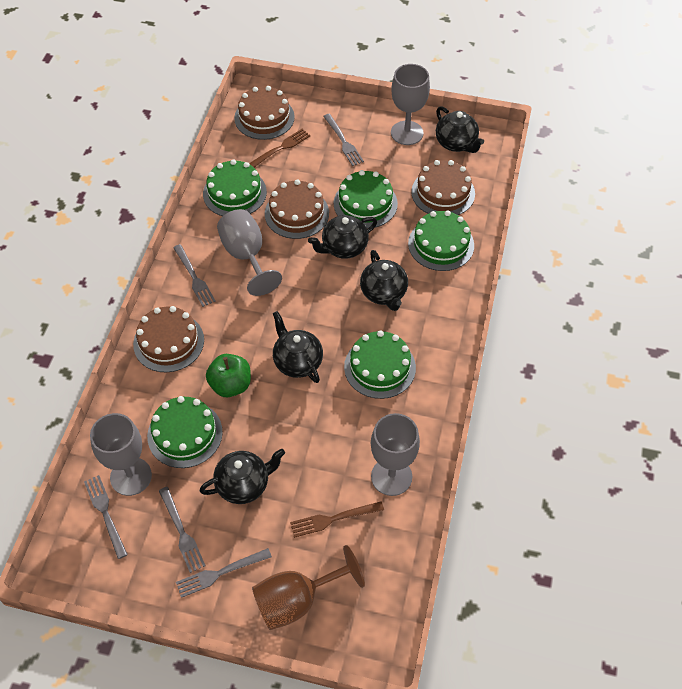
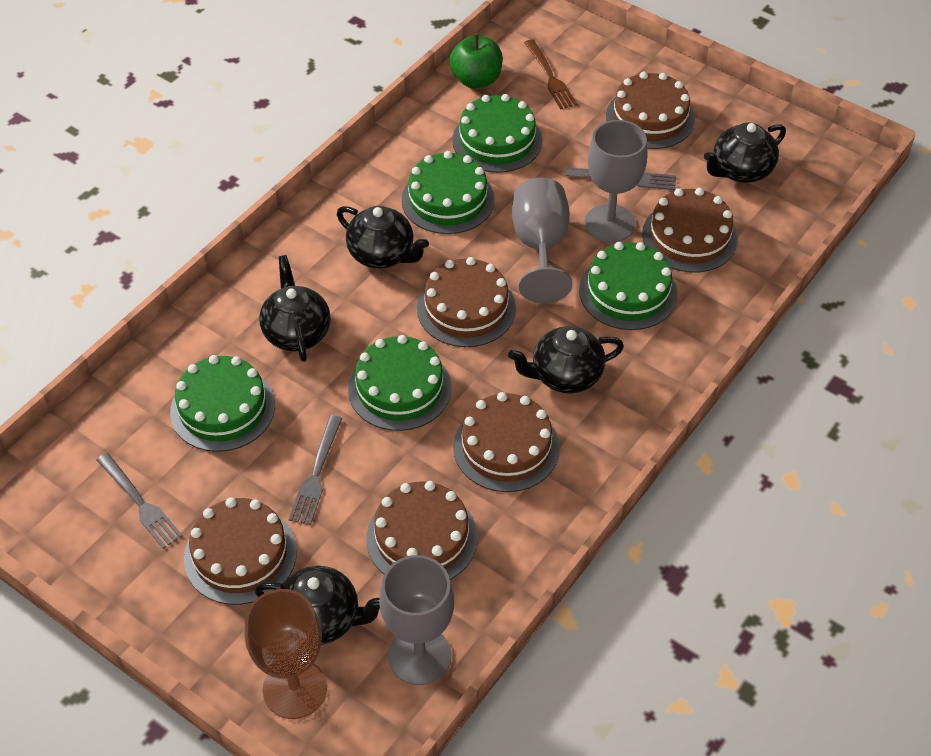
brown cake: 4 -> 6
brown fork: 2 -> 1
grey fork: 5 -> 3
grey goblet: 4 -> 3

